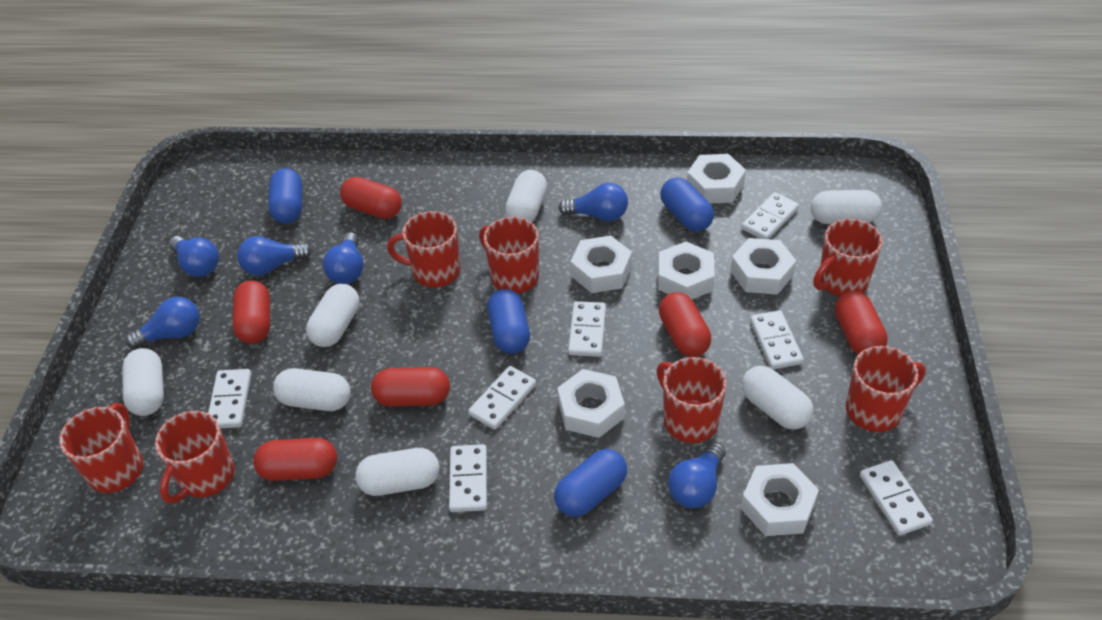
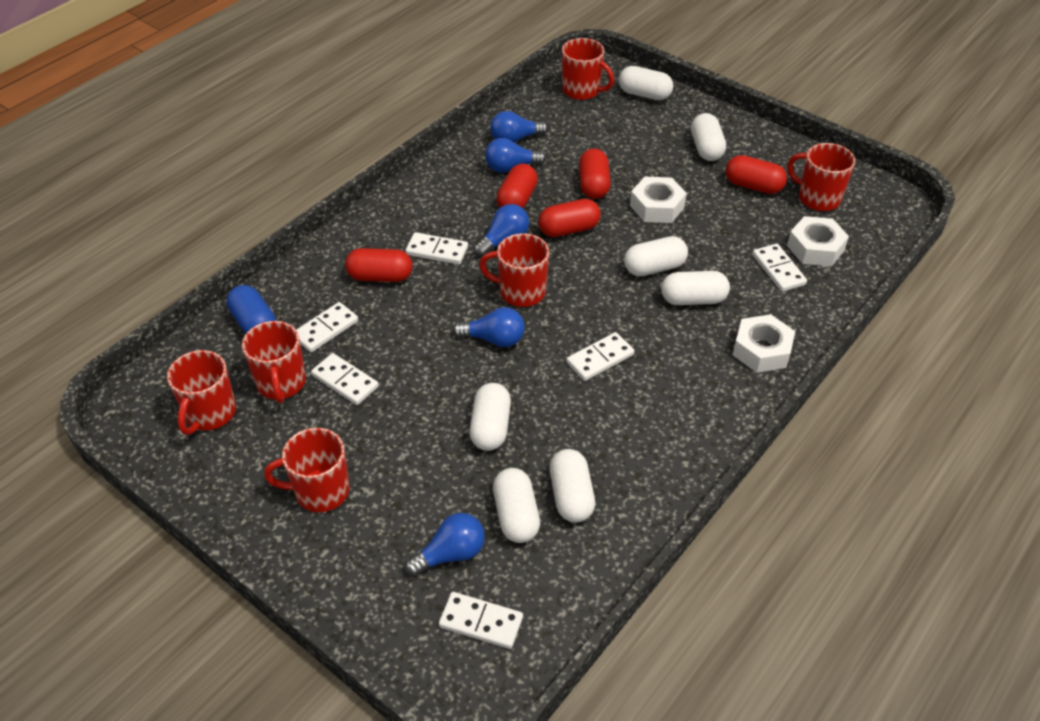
blue capsule: 4 -> 1
blue light bulb: 6 -> 5
red capsule: 6 -> 5
red mug: 7 -> 6
white domino: 7 -> 6
white nut: 6 -> 3

